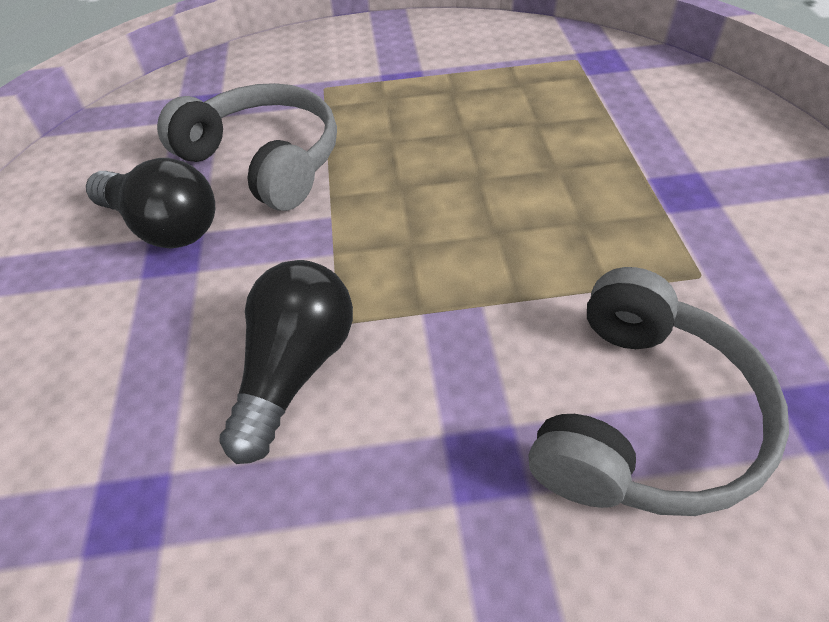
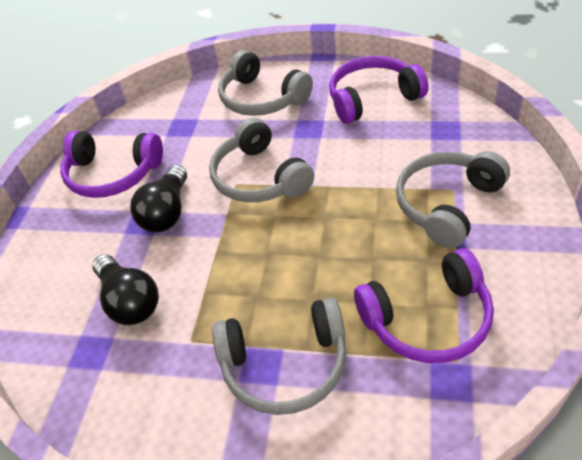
grey headphones: 2 -> 4
purple headphones: 0 -> 3

